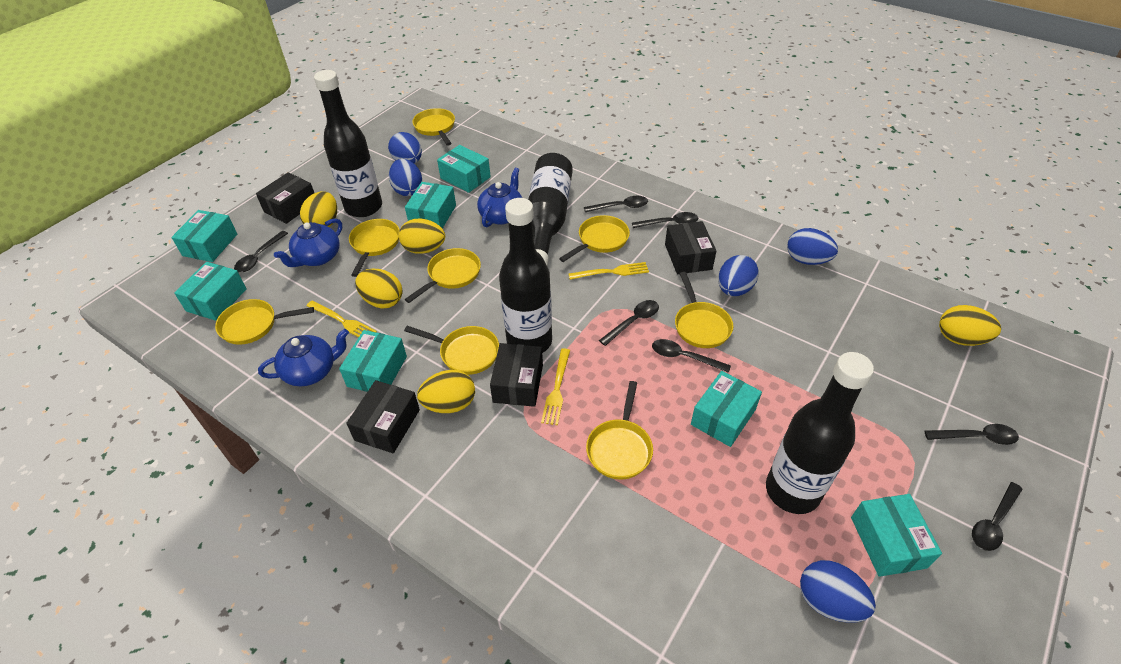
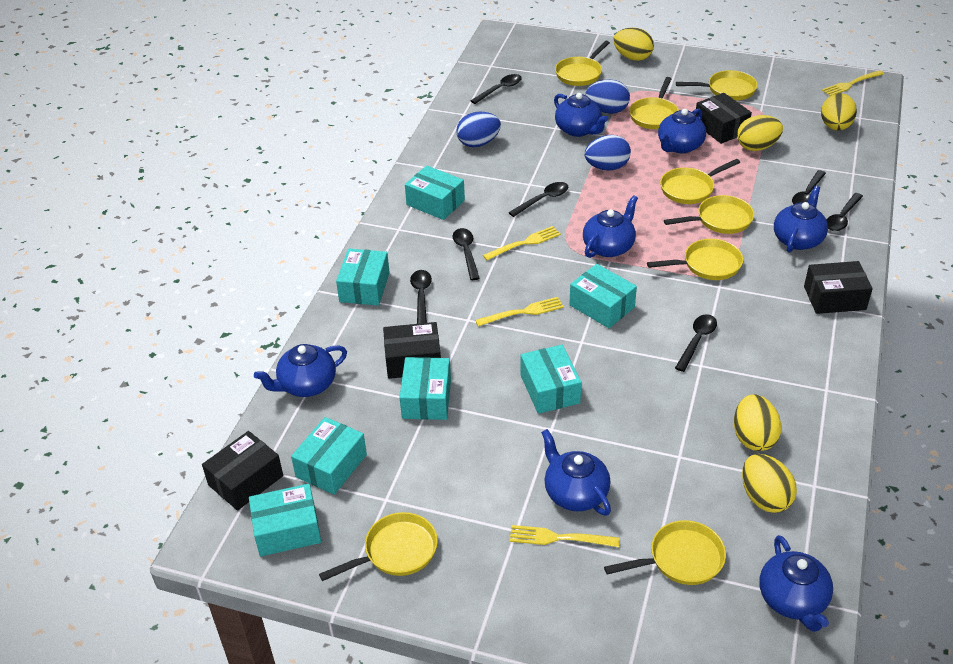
black bottle: 4 -> 0
blue egg: 5 -> 3
blue teapot: 3 -> 7
yellow fork: 3 -> 4

